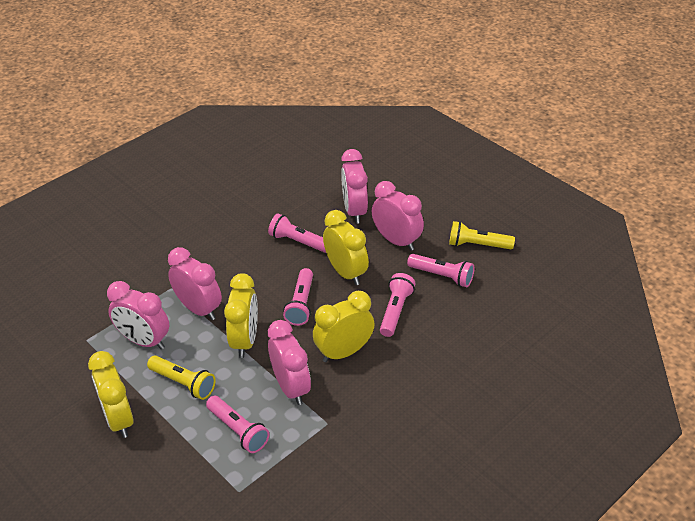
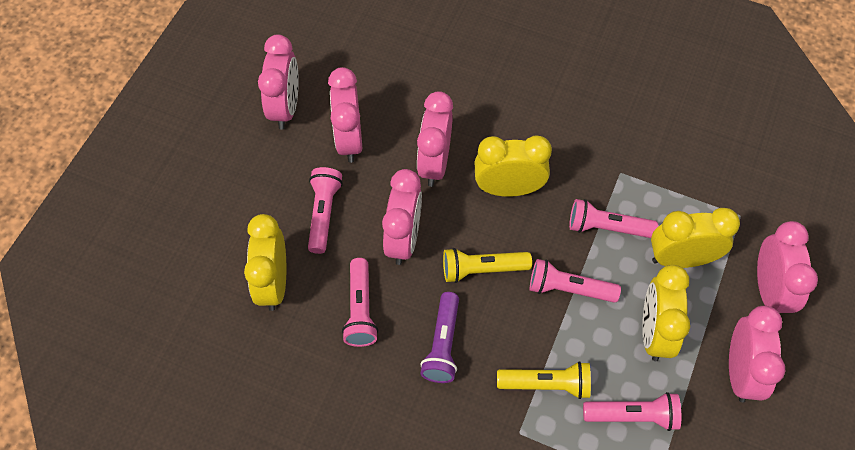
pink clock: 5 -> 6
purple flashlight: 0 -> 1

